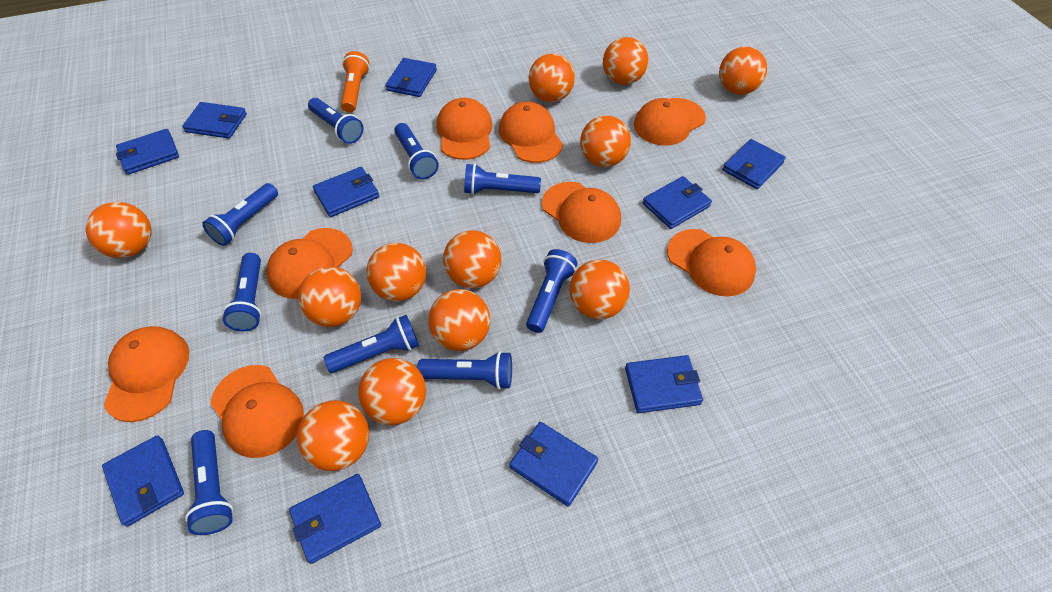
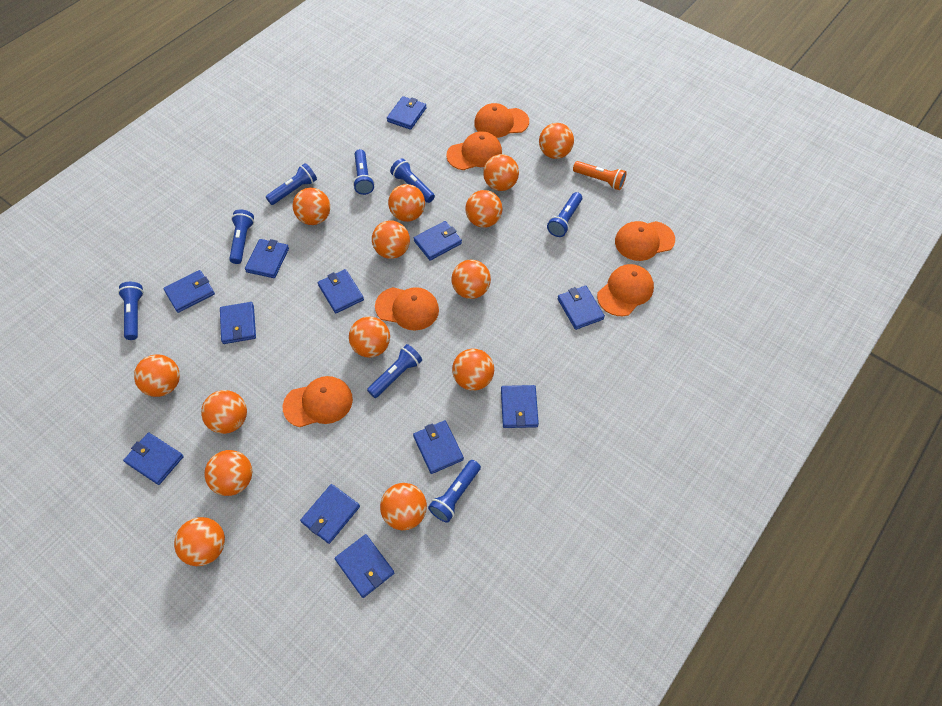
blue flashlight: 9 -> 8
blue wallet: 10 -> 12
orange ball: 12 -> 14
orange cap: 8 -> 6

